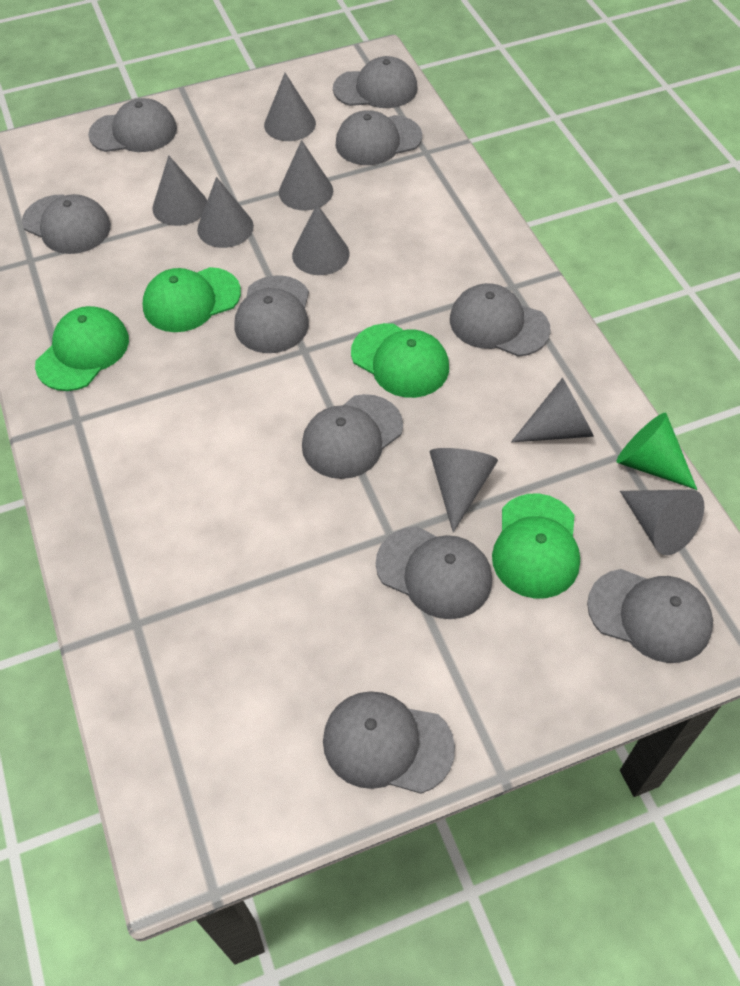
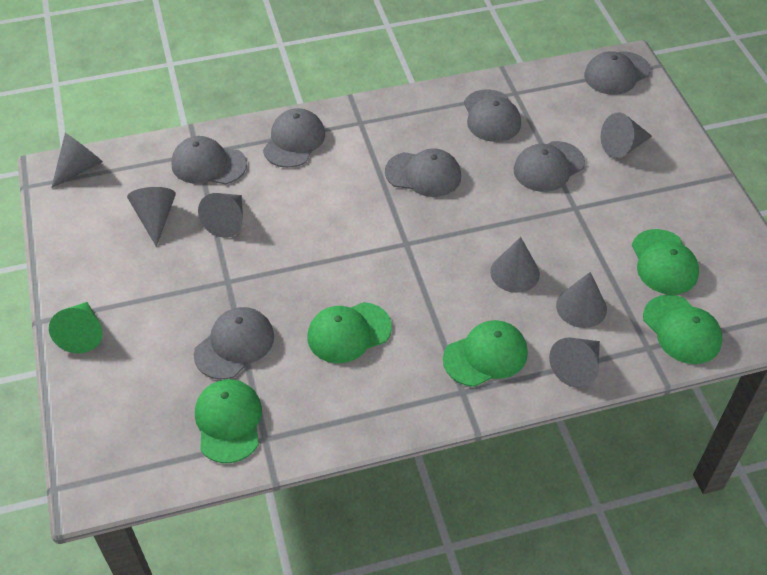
green cap: 4 -> 5
grey cap: 10 -> 7
grey cone: 8 -> 7

